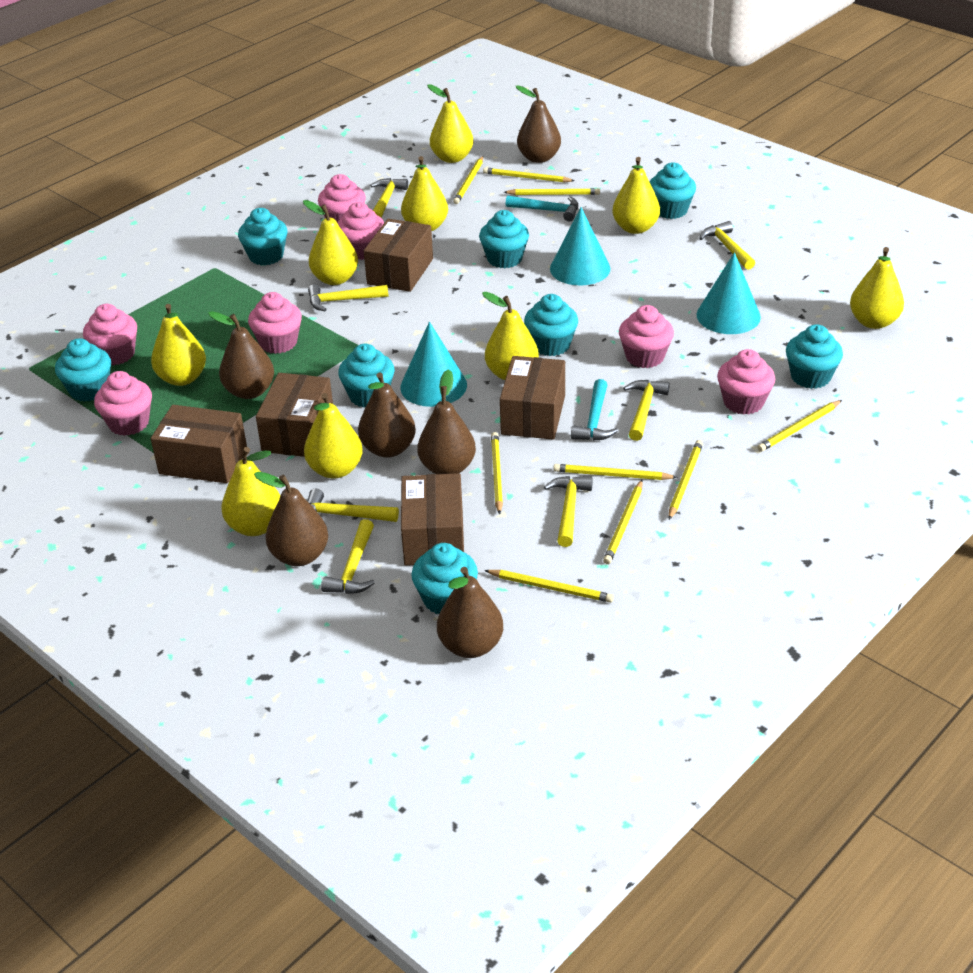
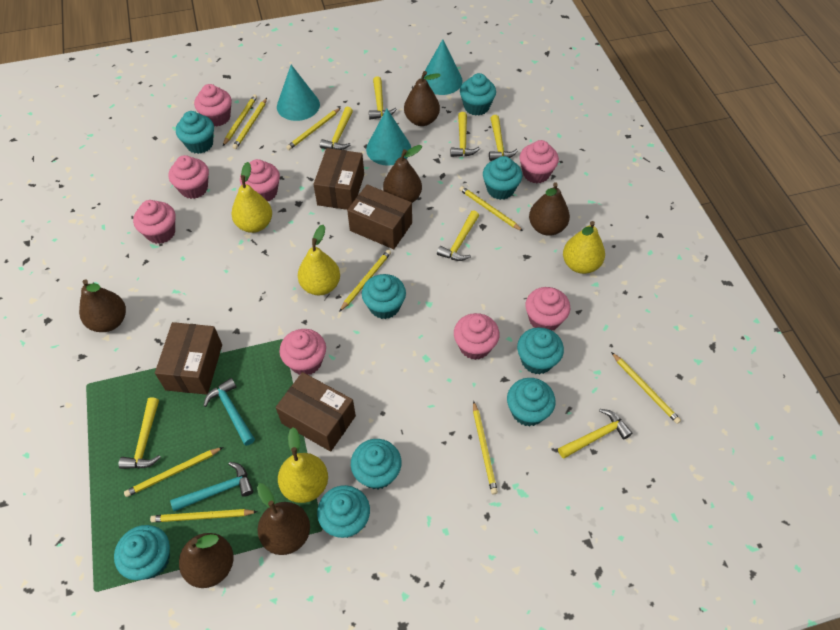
brown box: 5 -> 4
pink cupcake: 7 -> 8
turquoise cupcake: 8 -> 9
yellow pear: 9 -> 4

